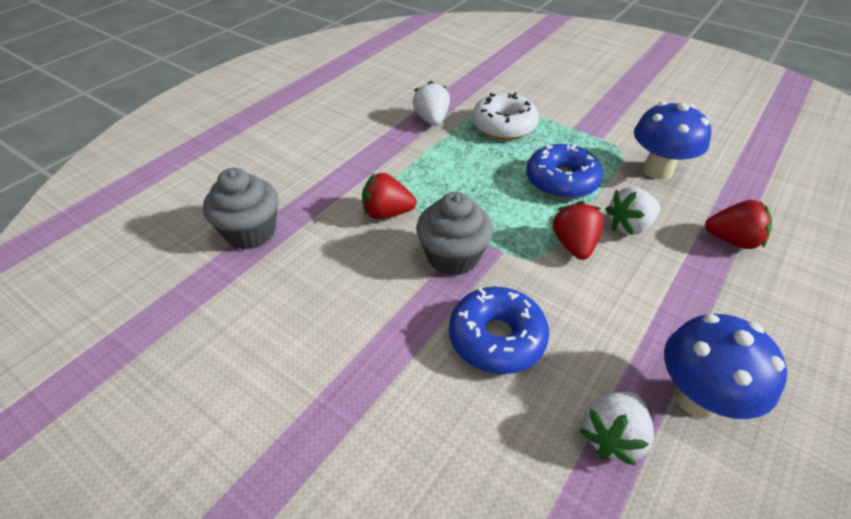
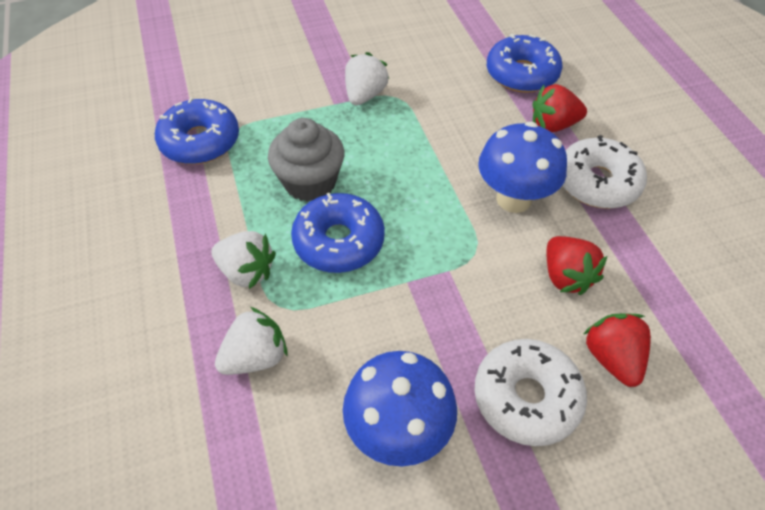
blue donut: 2 -> 3
grey cupcake: 2 -> 1
white donut: 1 -> 2

